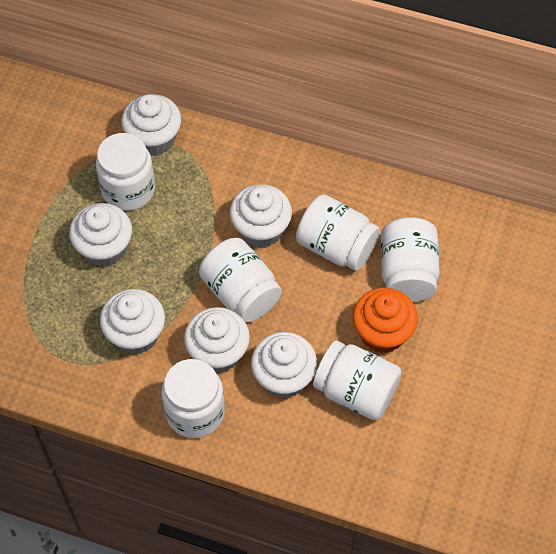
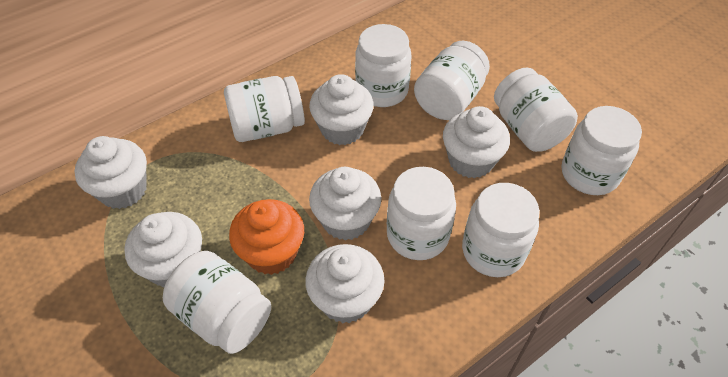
white jar: 6 -> 8

